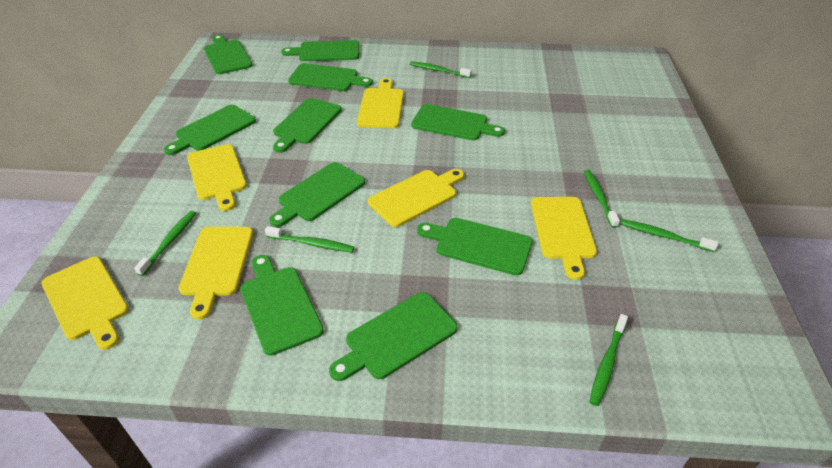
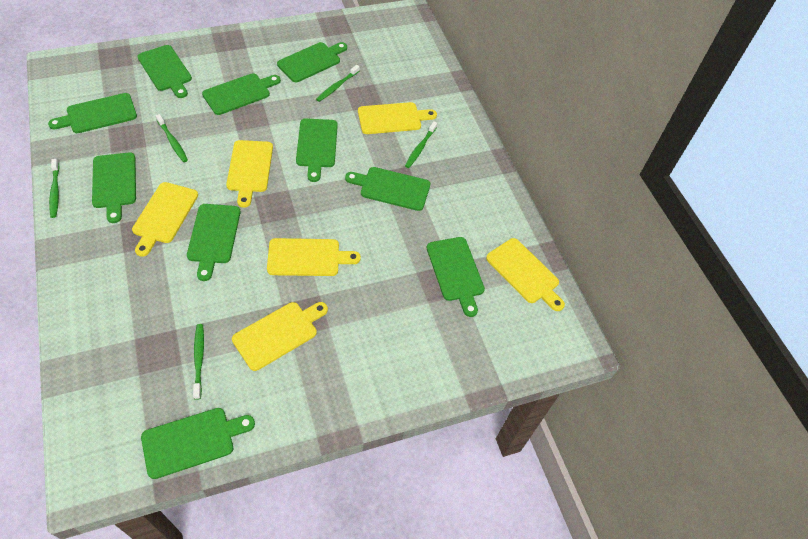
green toothbrush: 6 -> 5

